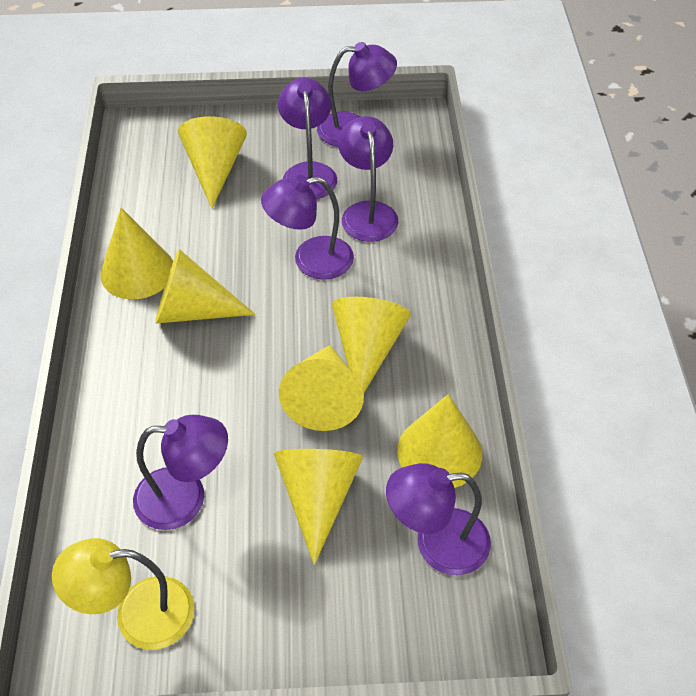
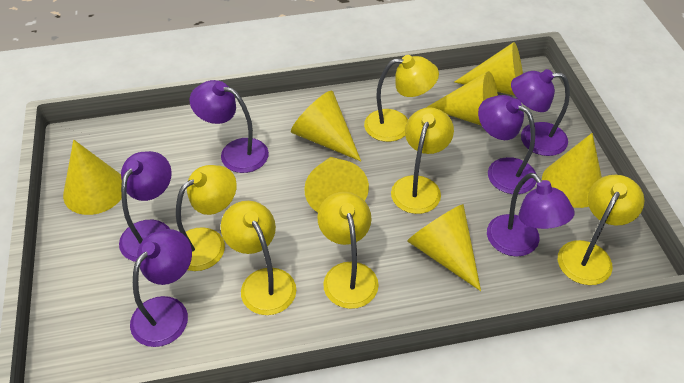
yellow lamp: 1 -> 6

